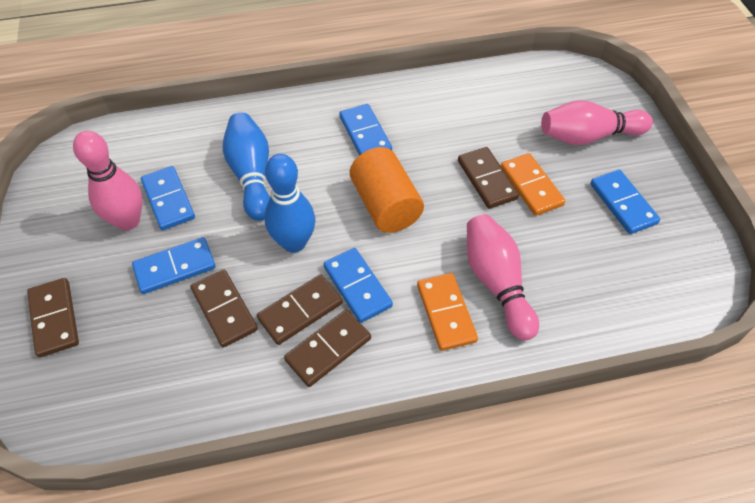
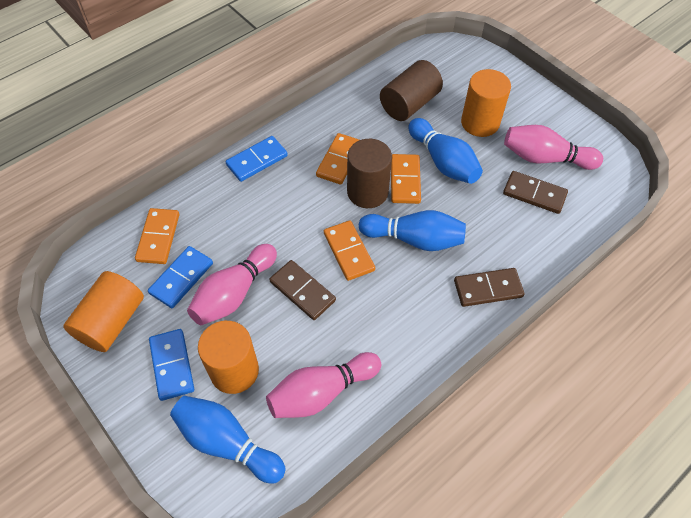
blue bowling pin: 2 -> 3
blue domino: 5 -> 3
brown cylinder: 0 -> 2
brown domino: 5 -> 3
orange cylinder: 1 -> 3
orange domino: 2 -> 4

